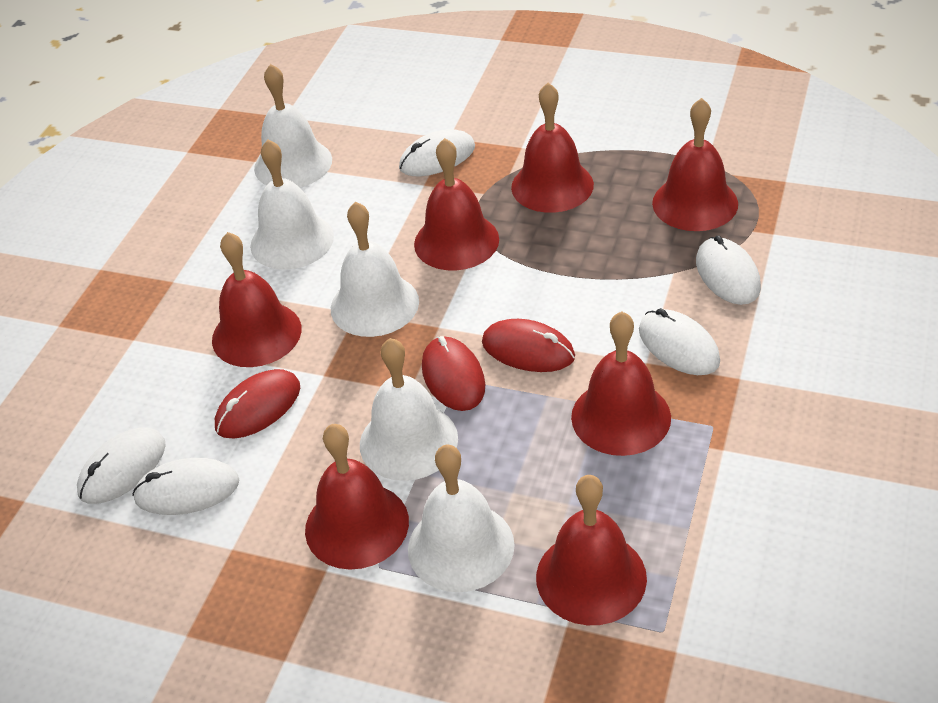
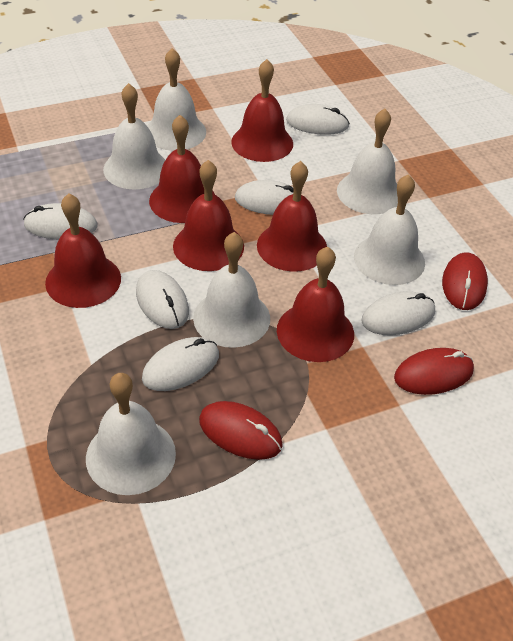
red bell: 7 -> 6
white bell: 5 -> 6
white mouse: 5 -> 6

